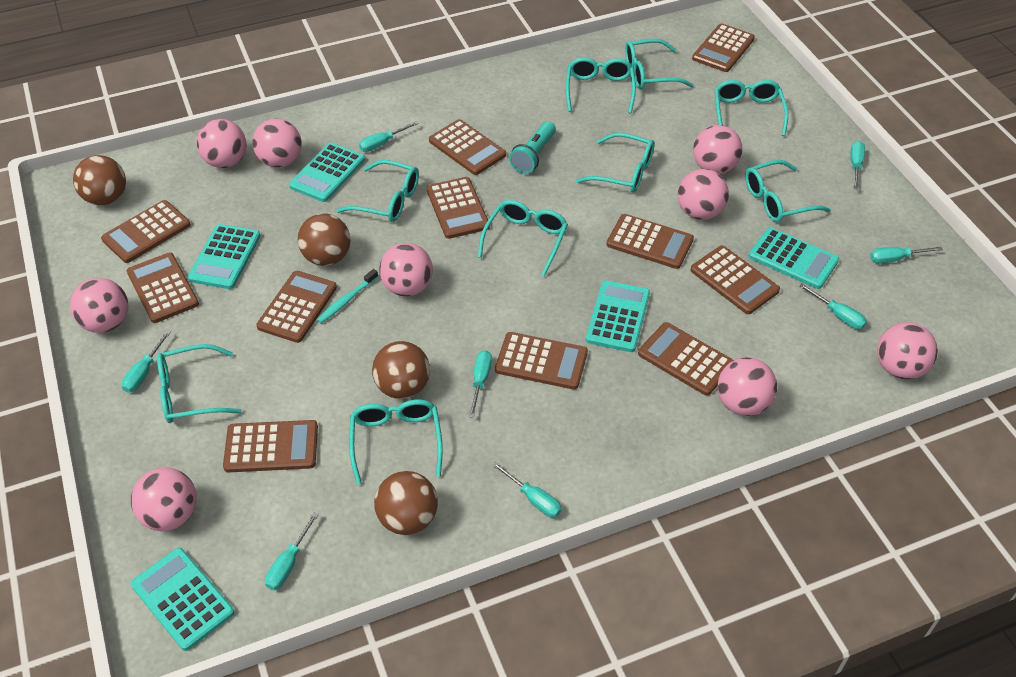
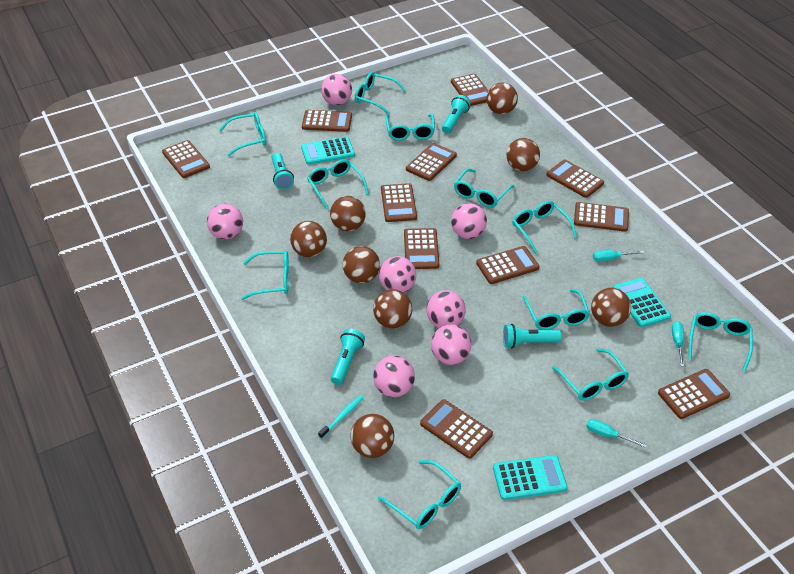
brown ball: 4 -> 8
pink ball: 9 -> 7
turquoise calculator: 5 -> 3
turquoise flashlight: 1 -> 4
turquoise glasses: 9 -> 11
turquoise screwdriver: 8 -> 3

